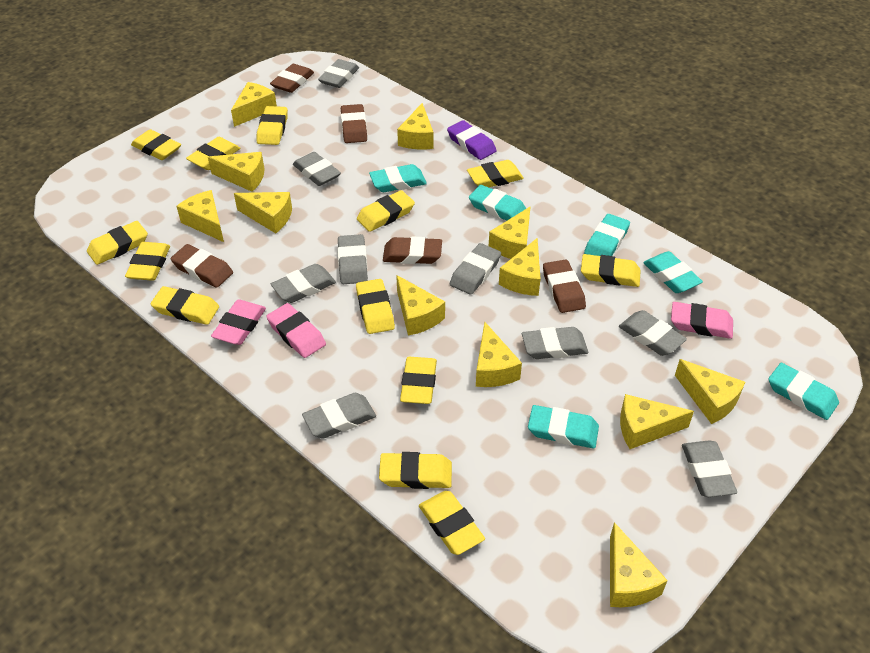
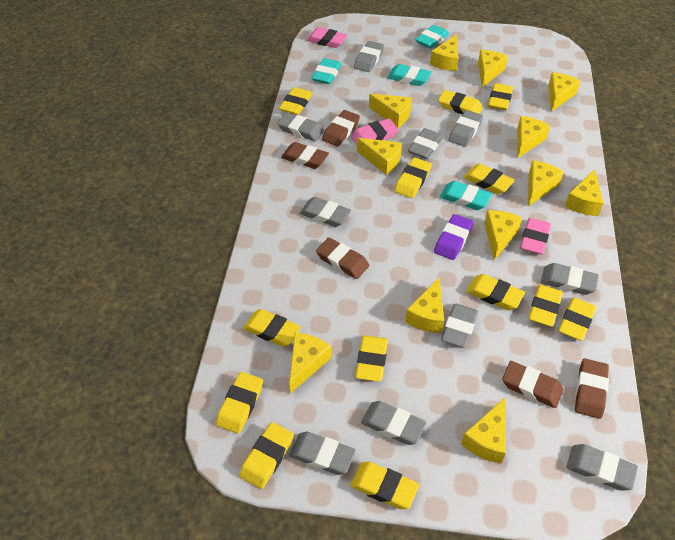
grey eraser: 9 -> 10
turquoise eraser: 6 -> 4

